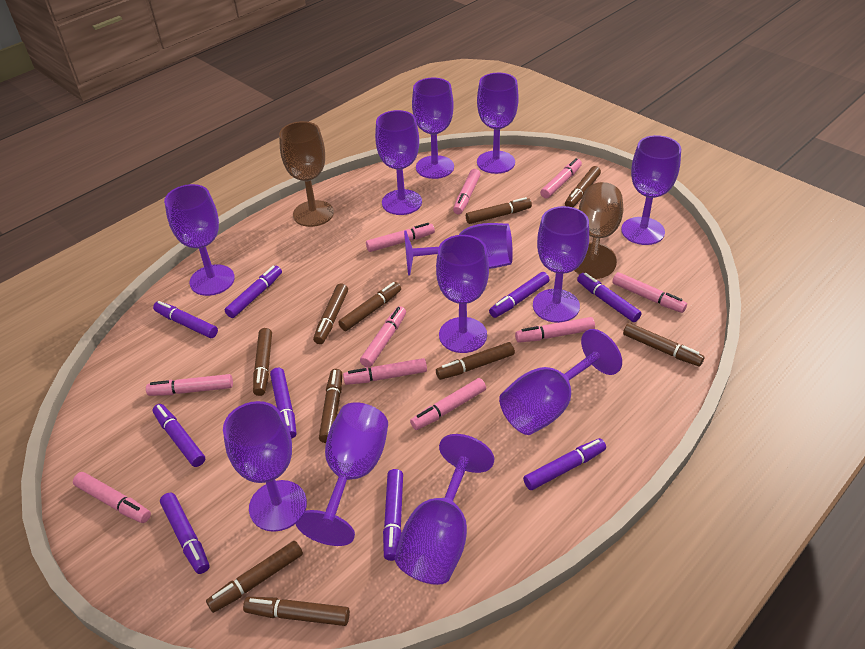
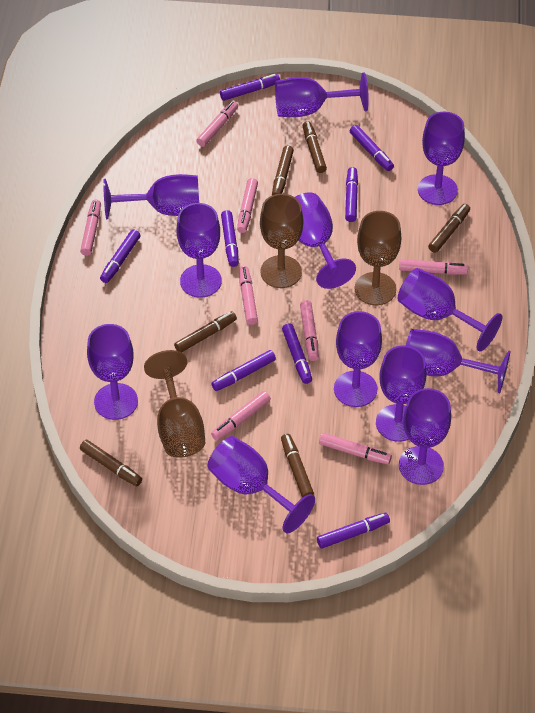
brown goblet: 2 -> 3
brown marker: 10 -> 6
pink marker: 10 -> 8
purple marker: 9 -> 8

